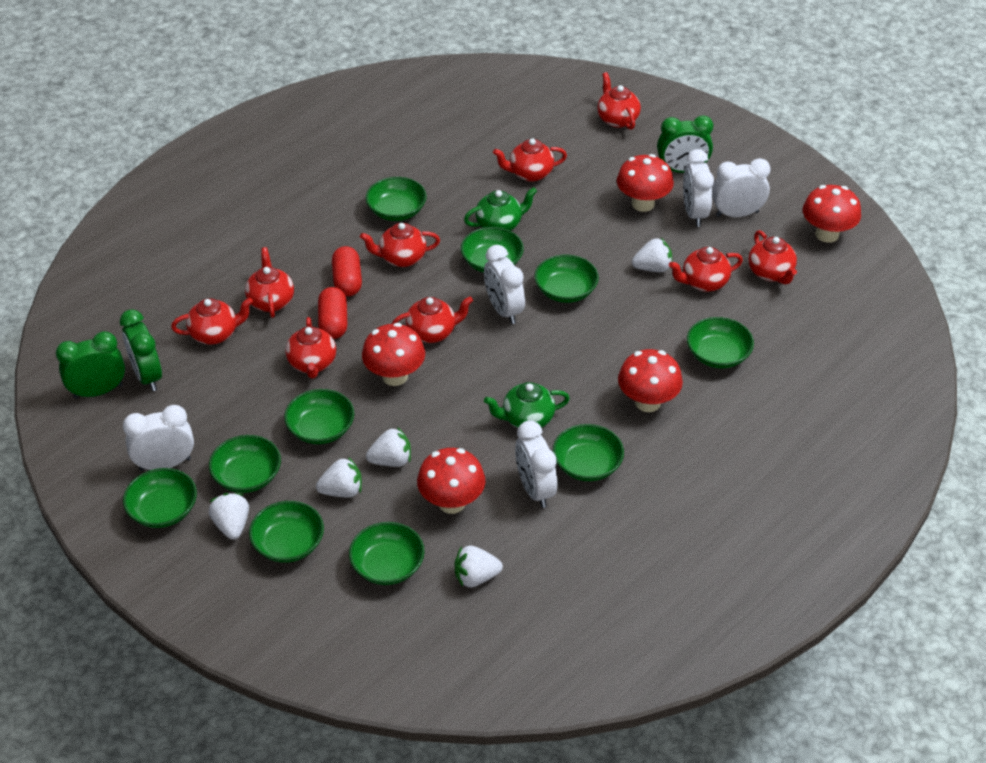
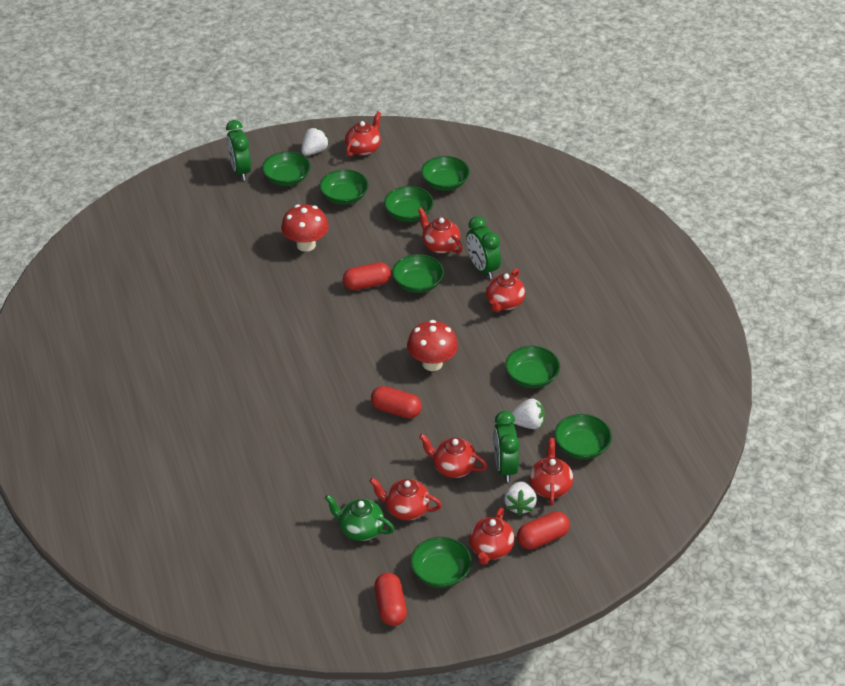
green bowl: 10 -> 8
green teapot: 2 -> 1
red capsule: 2 -> 4
red mushroom: 5 -> 2
red teapot: 9 -> 7
white clock: 5 -> 0
white strawberry: 5 -> 3

